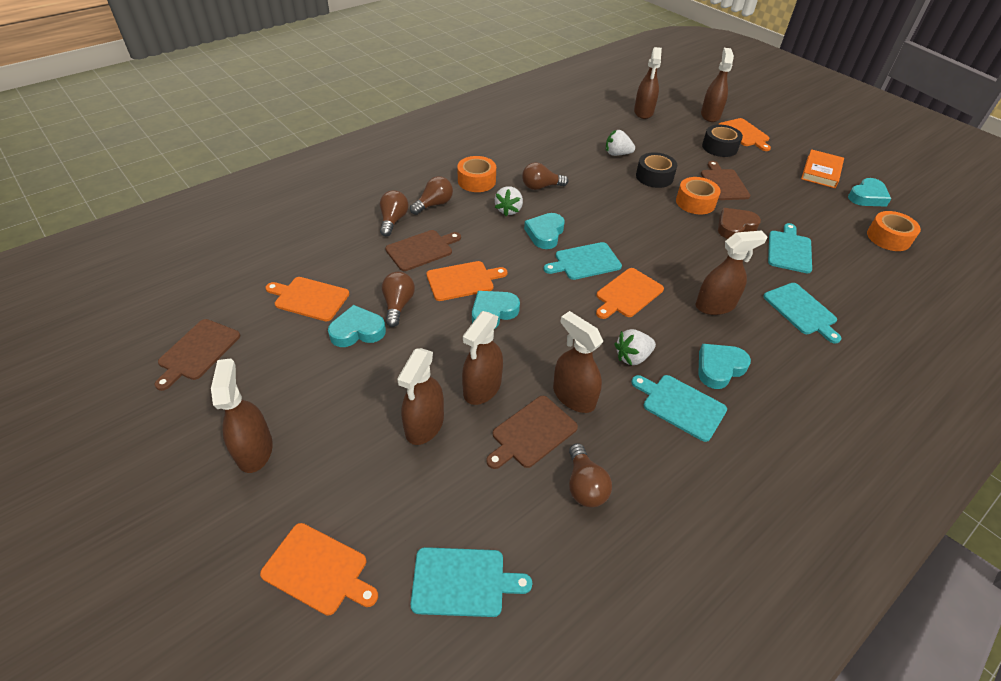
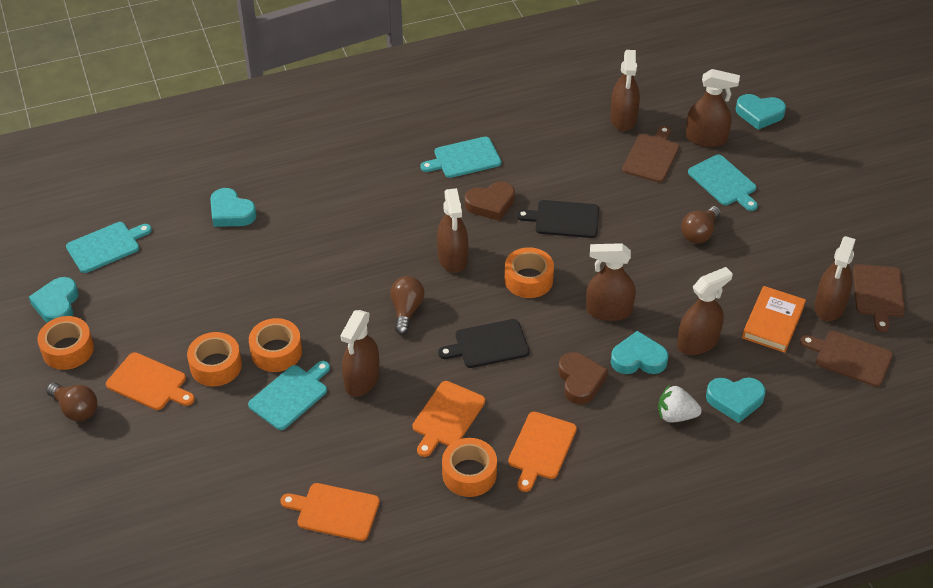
black cutting board: 0 -> 2
black tape: 2 -> 0
brown cutting board: 4 -> 3
brown heart: 1 -> 2
brown light bulb: 5 -> 3
orange cutting board: 5 -> 4
orange tape: 3 -> 5
turquoise cutting board: 5 -> 4
white strawberry: 3 -> 1

